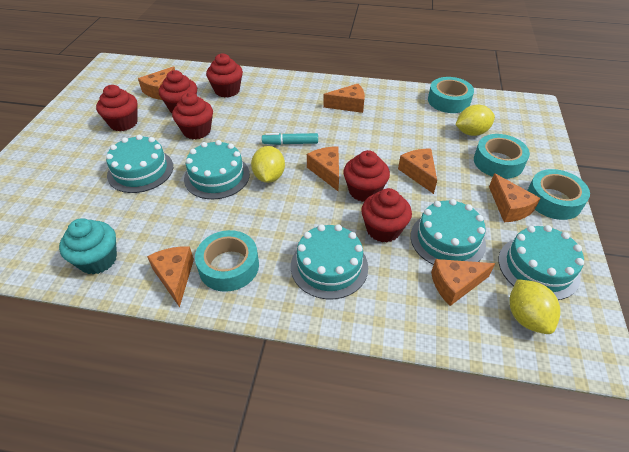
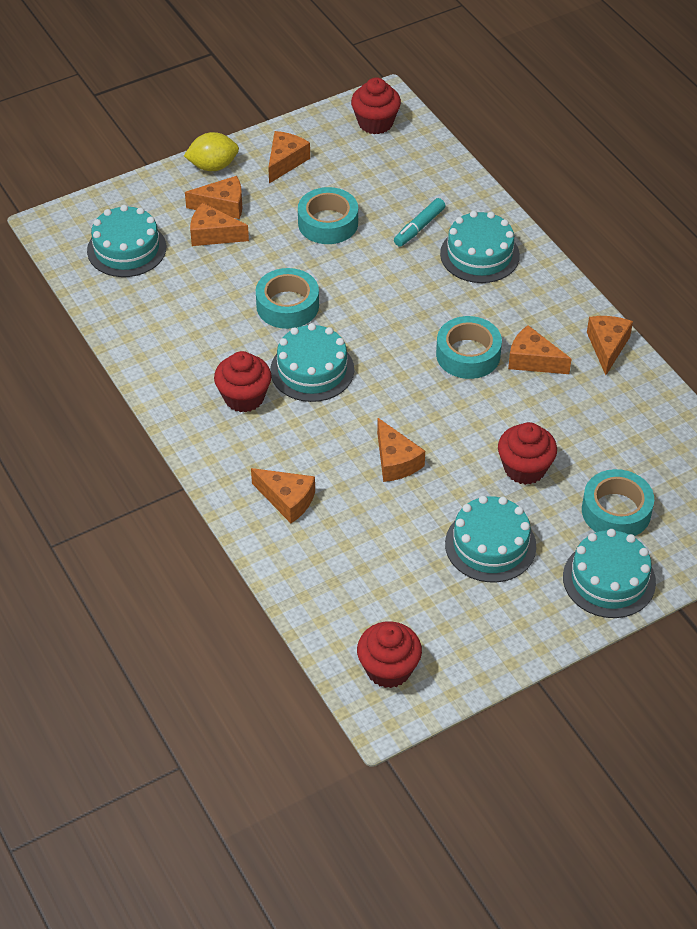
red cupcake: 6 -> 4
turquoise cupcake: 1 -> 0
yellow lemon: 3 -> 1

